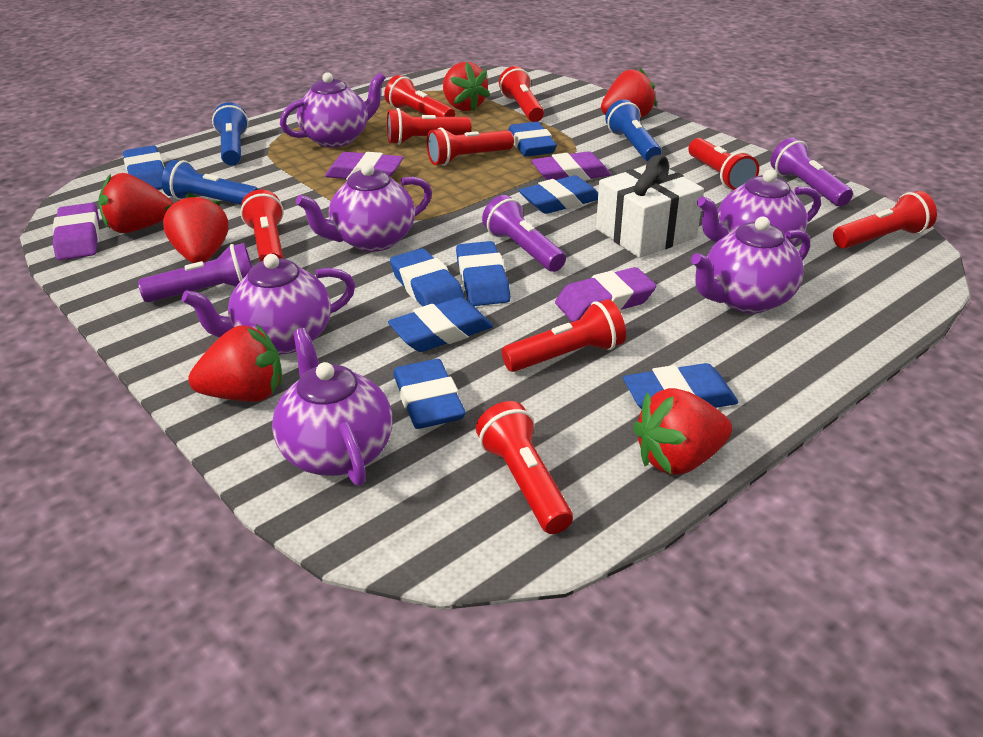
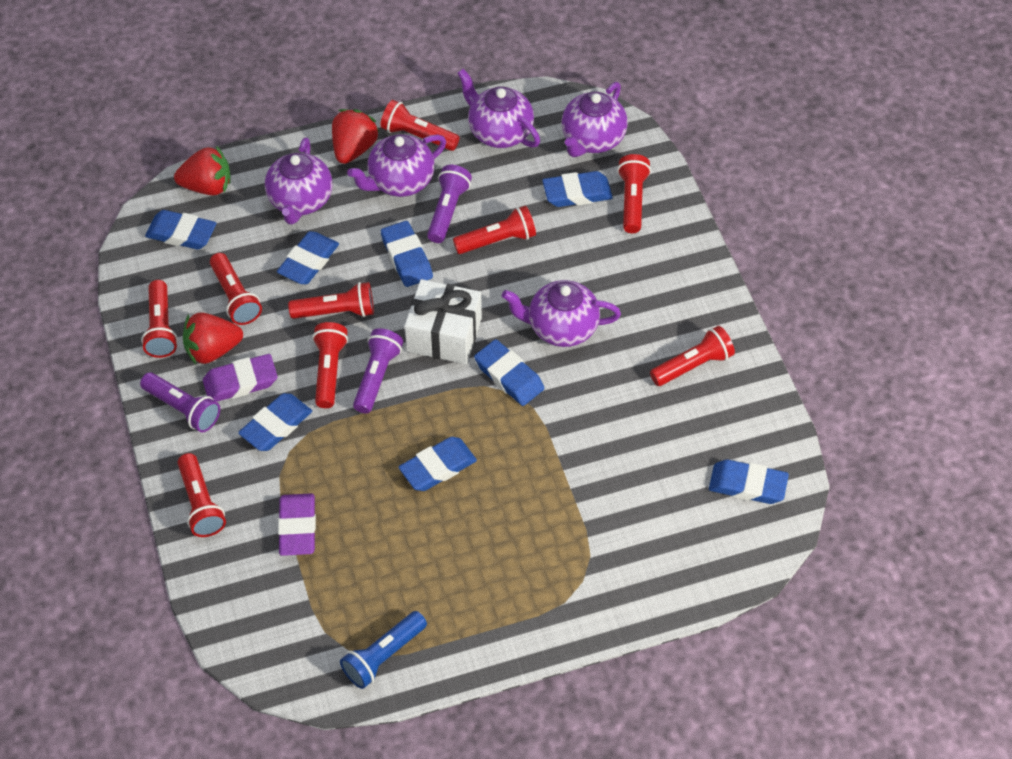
blue flashlight: 3 -> 1
purple eraser: 4 -> 2
purple teapot: 6 -> 5
red strawberry: 6 -> 3

